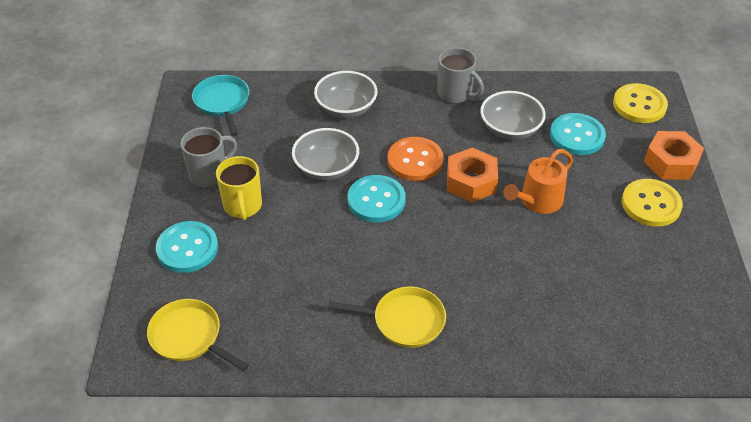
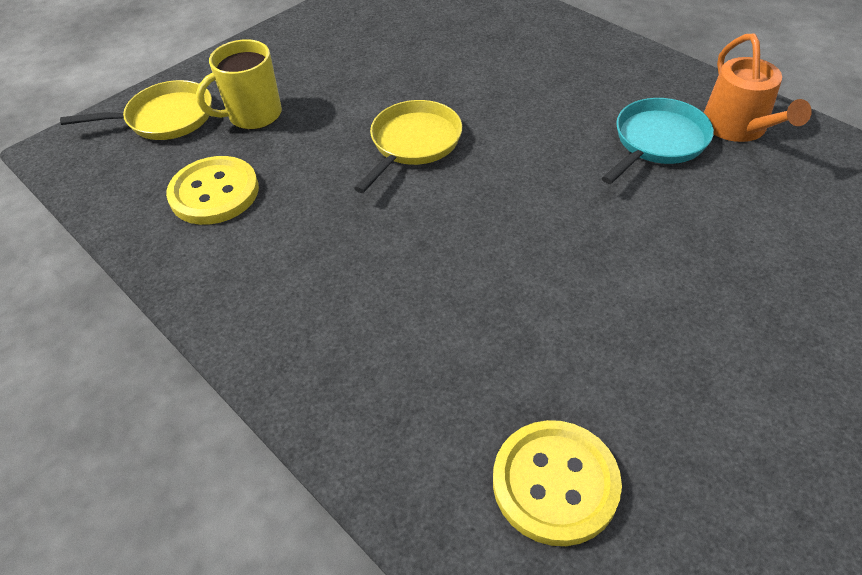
grey bowl: 3 -> 0
grey mug: 2 -> 0
orange button: 1 -> 0
orange nut: 2 -> 0
turquoise button: 3 -> 0

